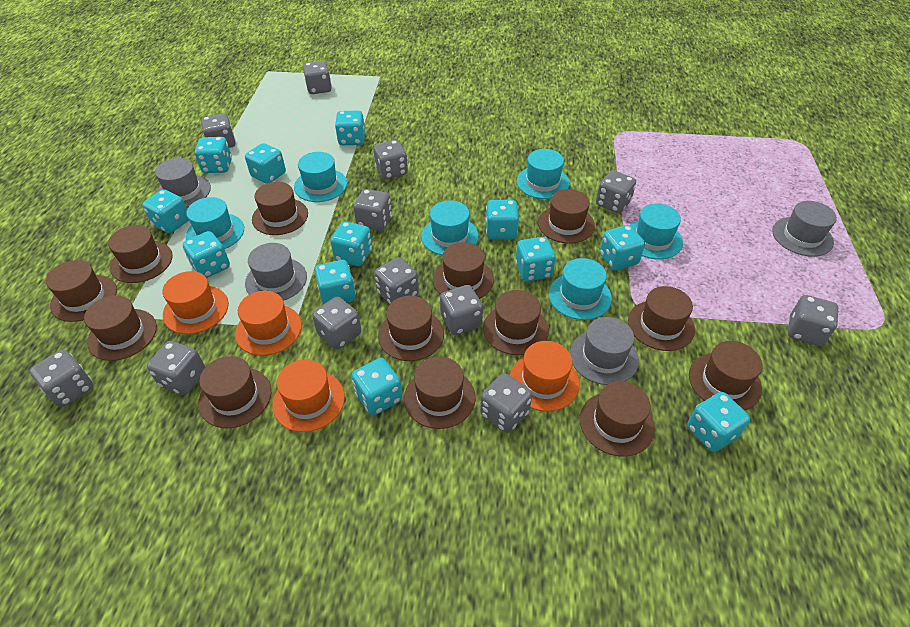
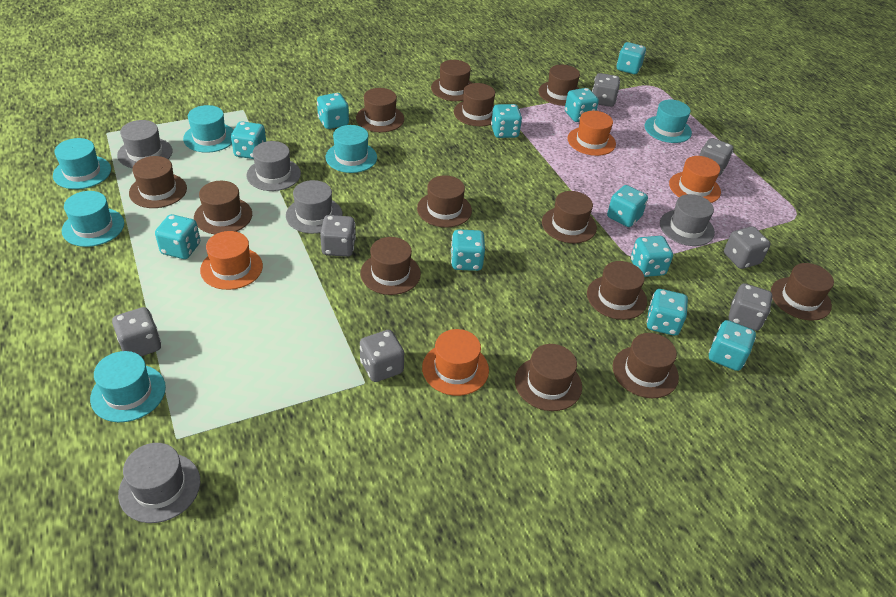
grey dice: 12 -> 7
grey hat: 4 -> 5
turquoise dice: 12 -> 11

